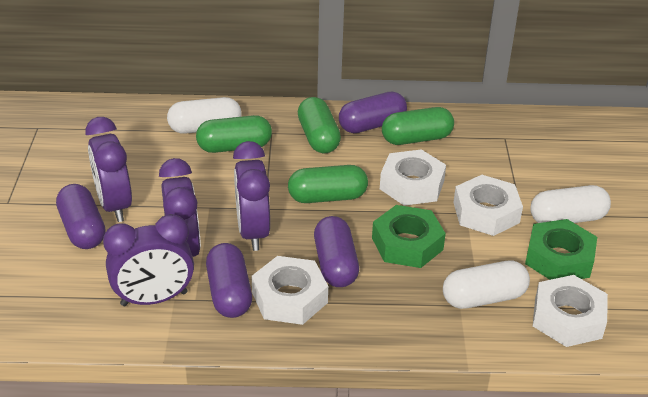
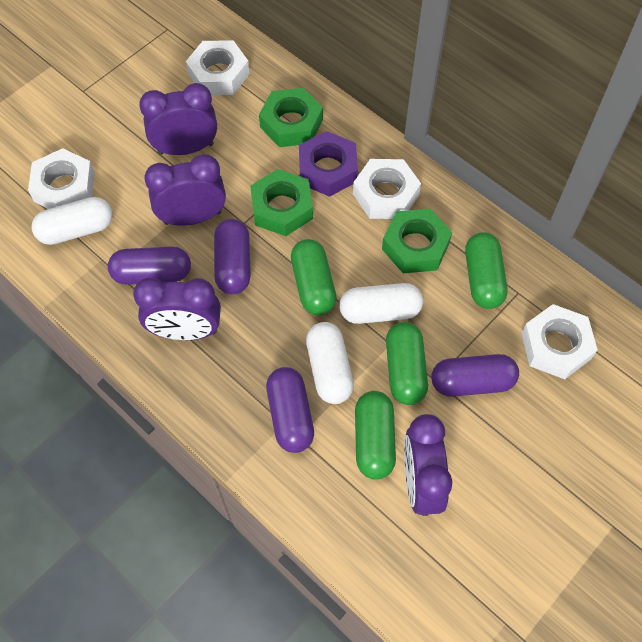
green nut: 2 -> 3
purple nut: 0 -> 1

